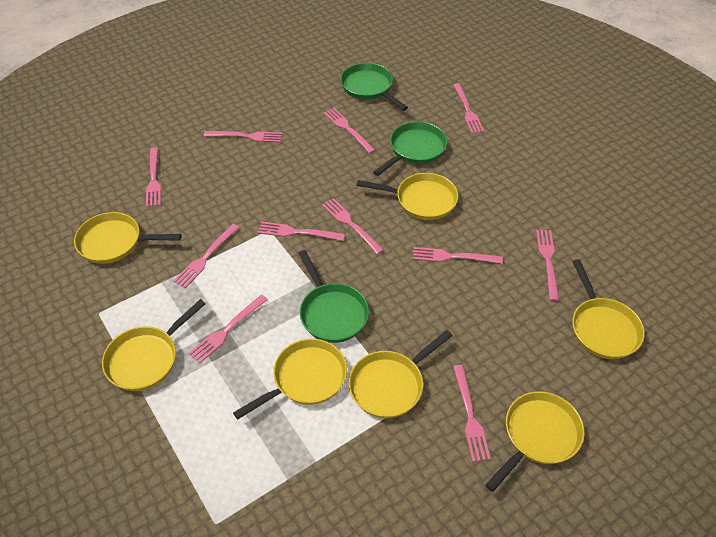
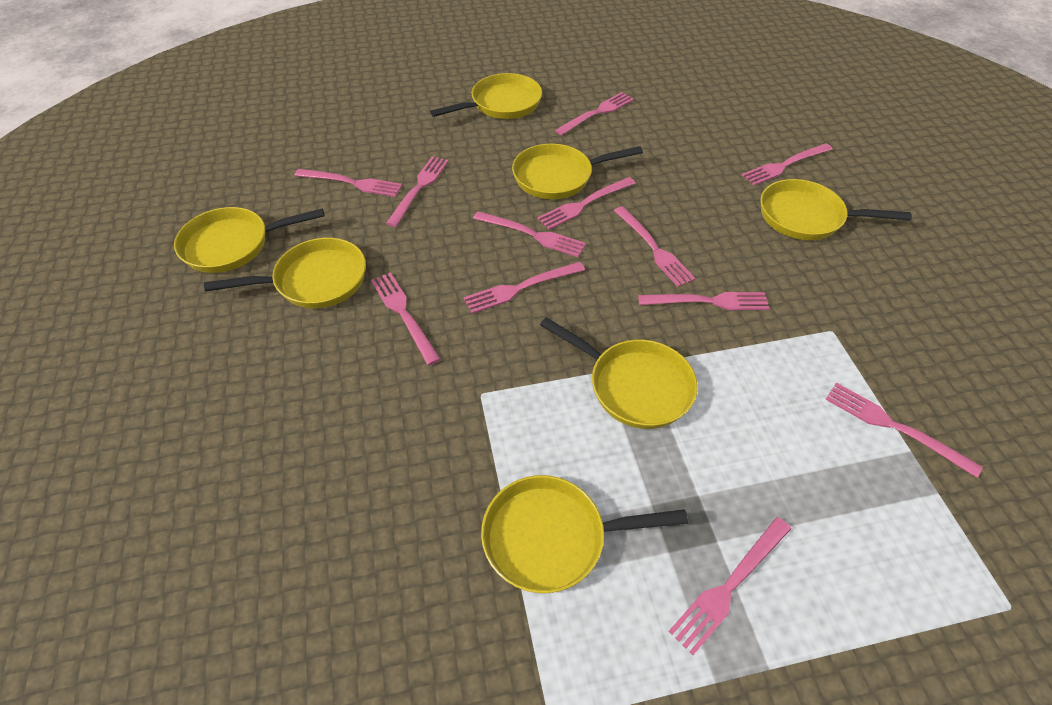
green pan: 3 -> 0
pink fork: 11 -> 12

